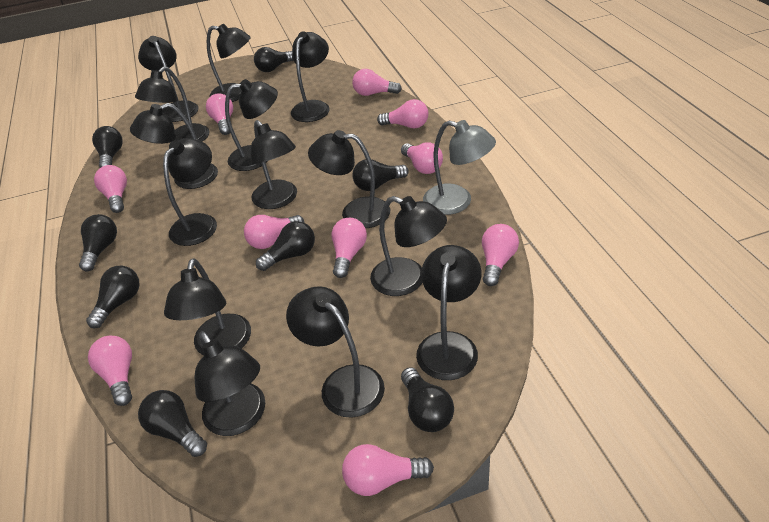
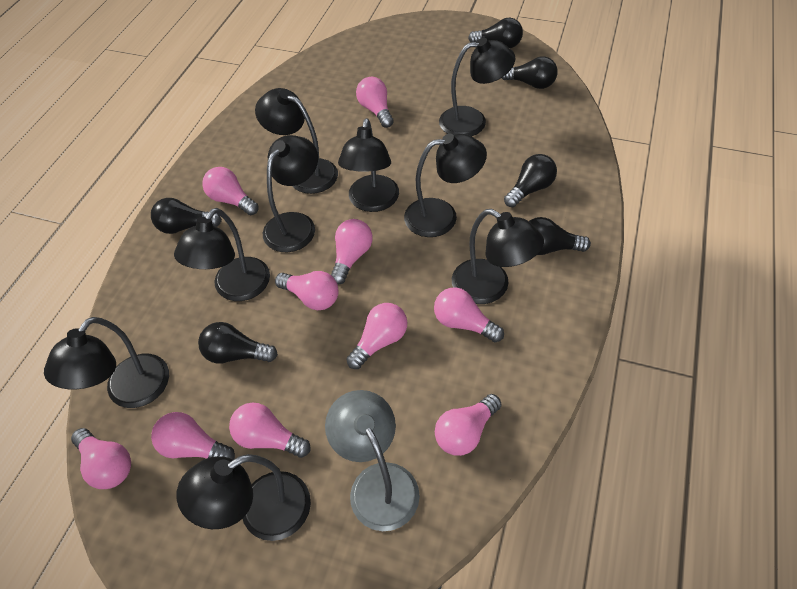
black lamp: 14 -> 9
black light bulb: 8 -> 6

